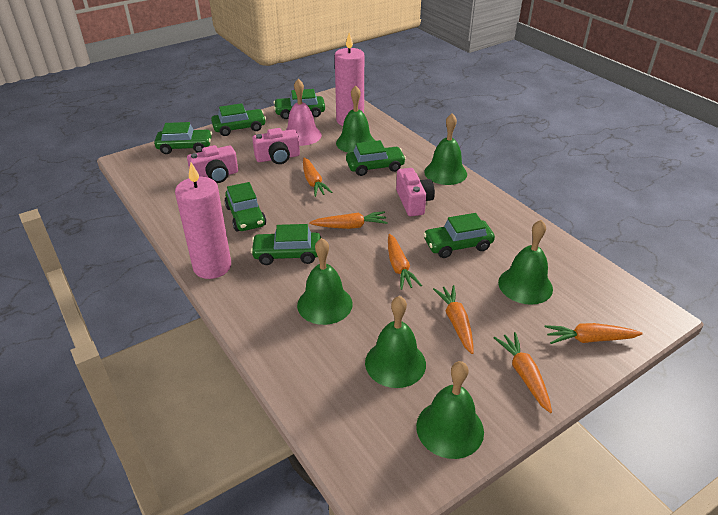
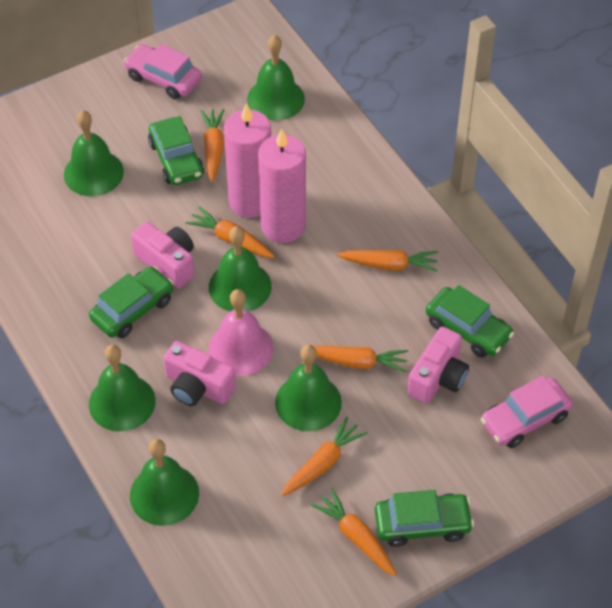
green car: 7 -> 4
pink car: 0 -> 2

